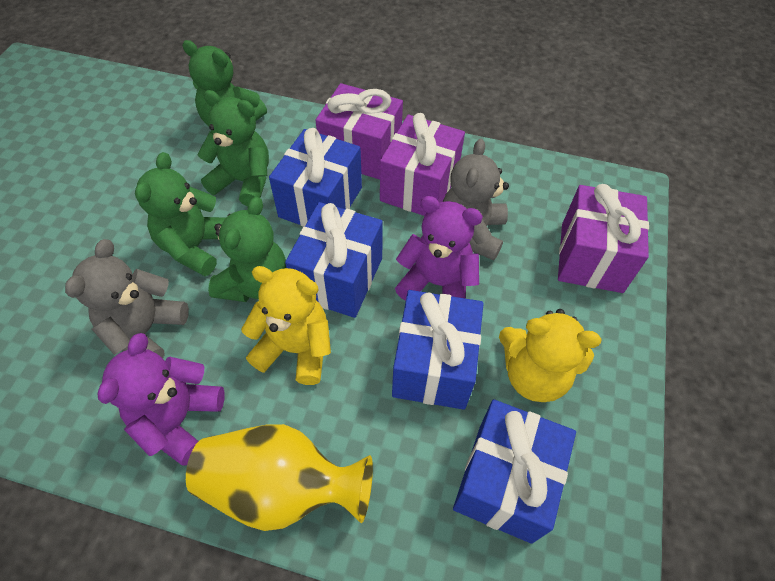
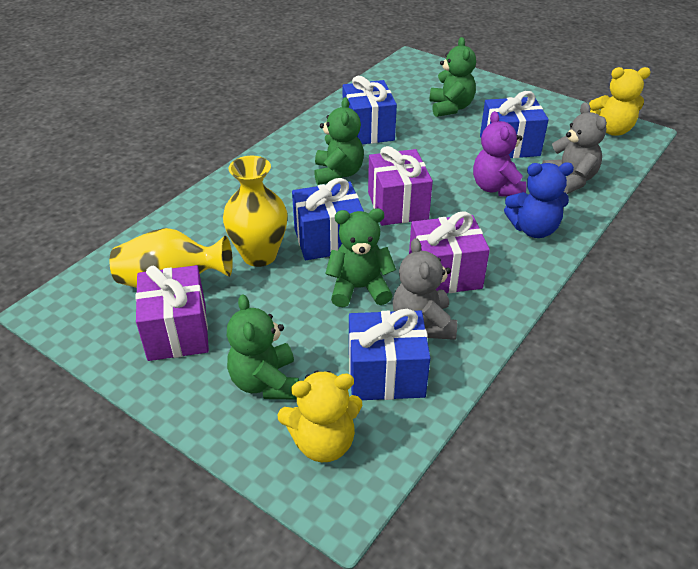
blue teddy bear: 0 -> 1
purple teddy bear: 2 -> 1
yellow vase: 1 -> 2

